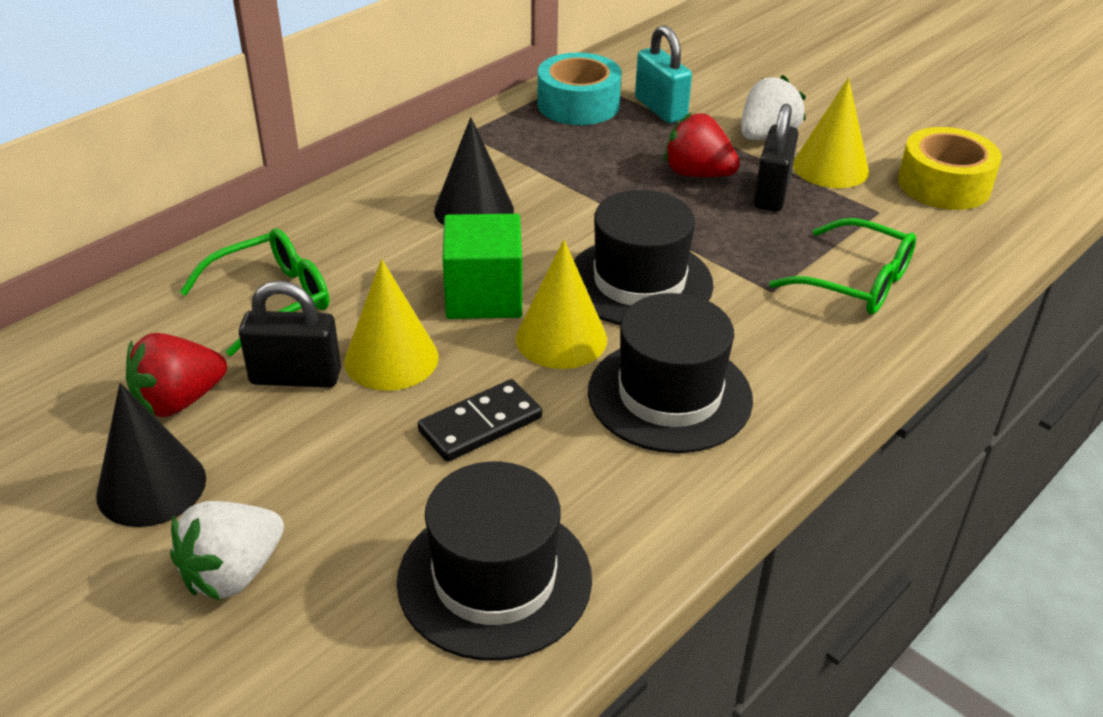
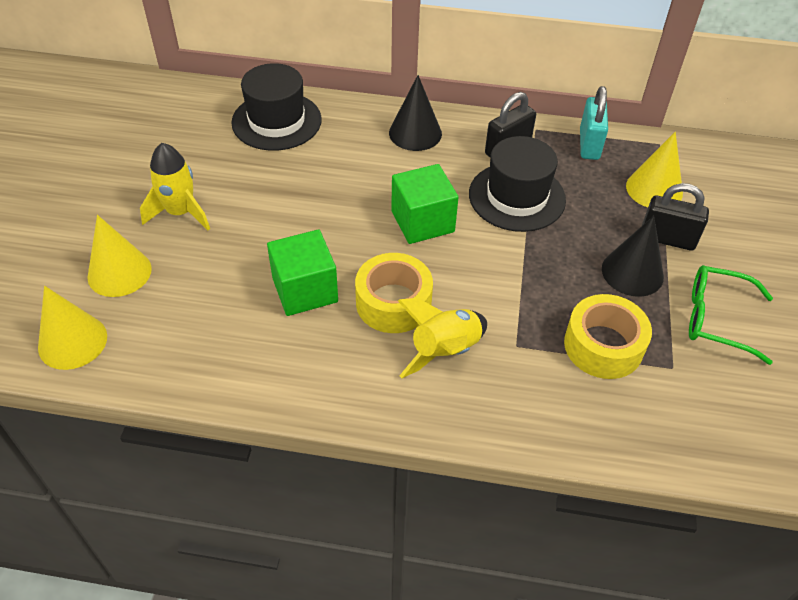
black domino: 1 -> 0
black hat: 3 -> 2
green cube: 1 -> 2
green glasses: 2 -> 1
red strawberry: 2 -> 0
turquoise tape: 1 -> 0
white strawberry: 2 -> 0
yellow rocket: 0 -> 2
yellow tape: 1 -> 2

